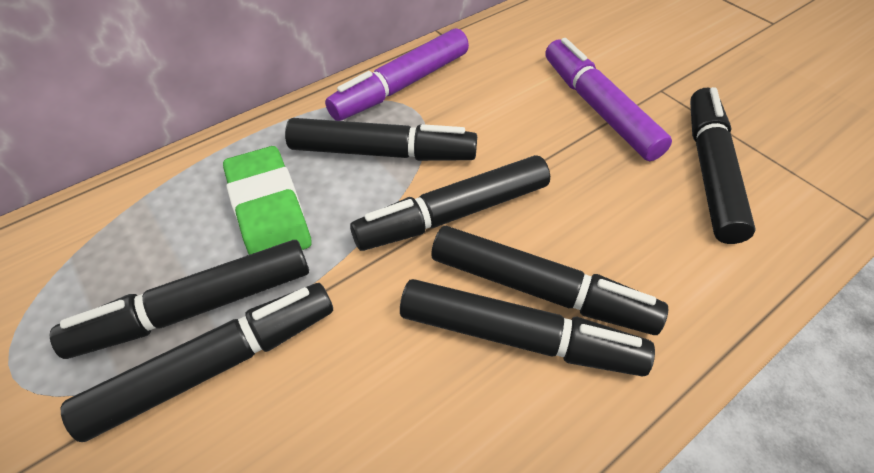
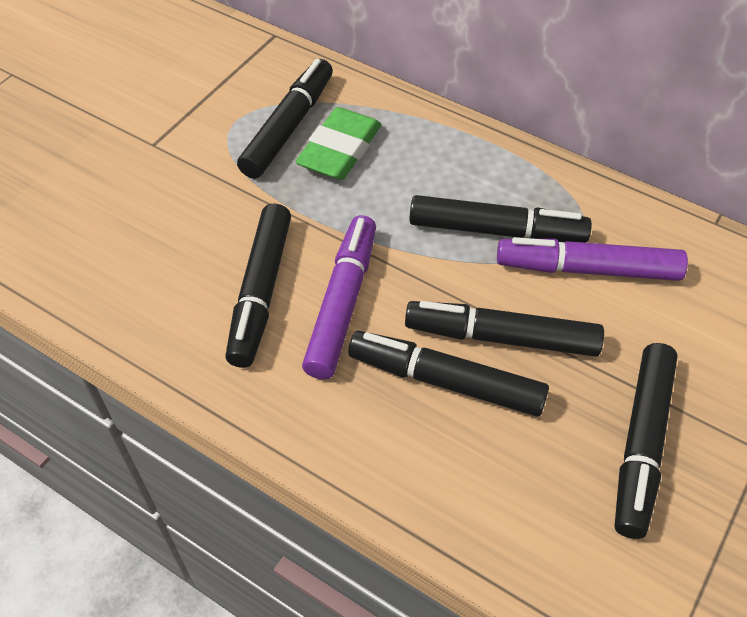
black marker: 7 -> 6

